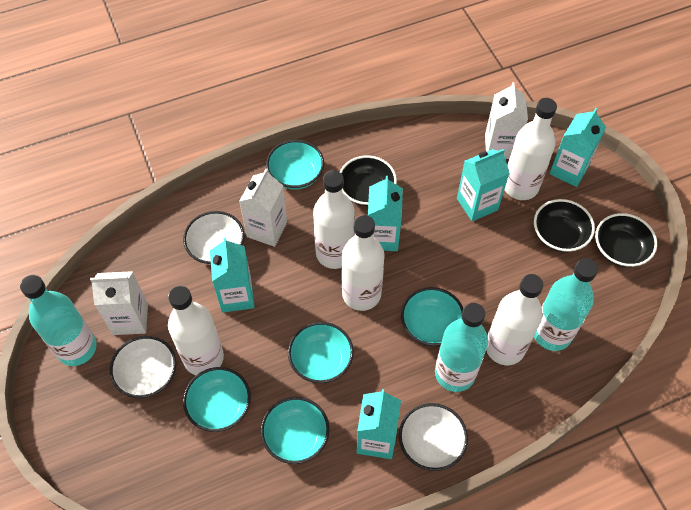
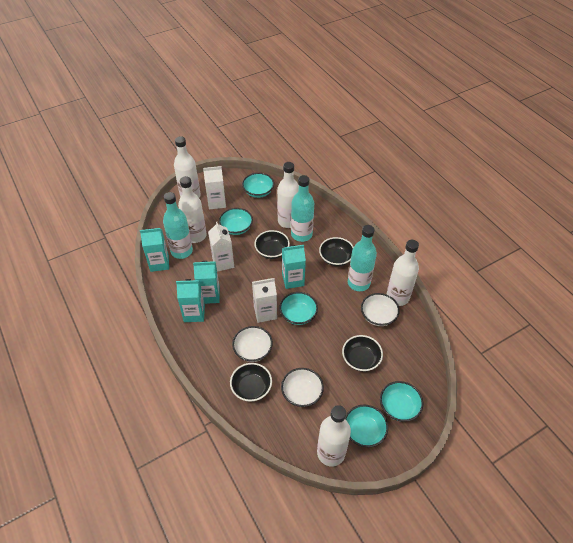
black bowl: 3 -> 4
turquoise carton: 5 -> 4

